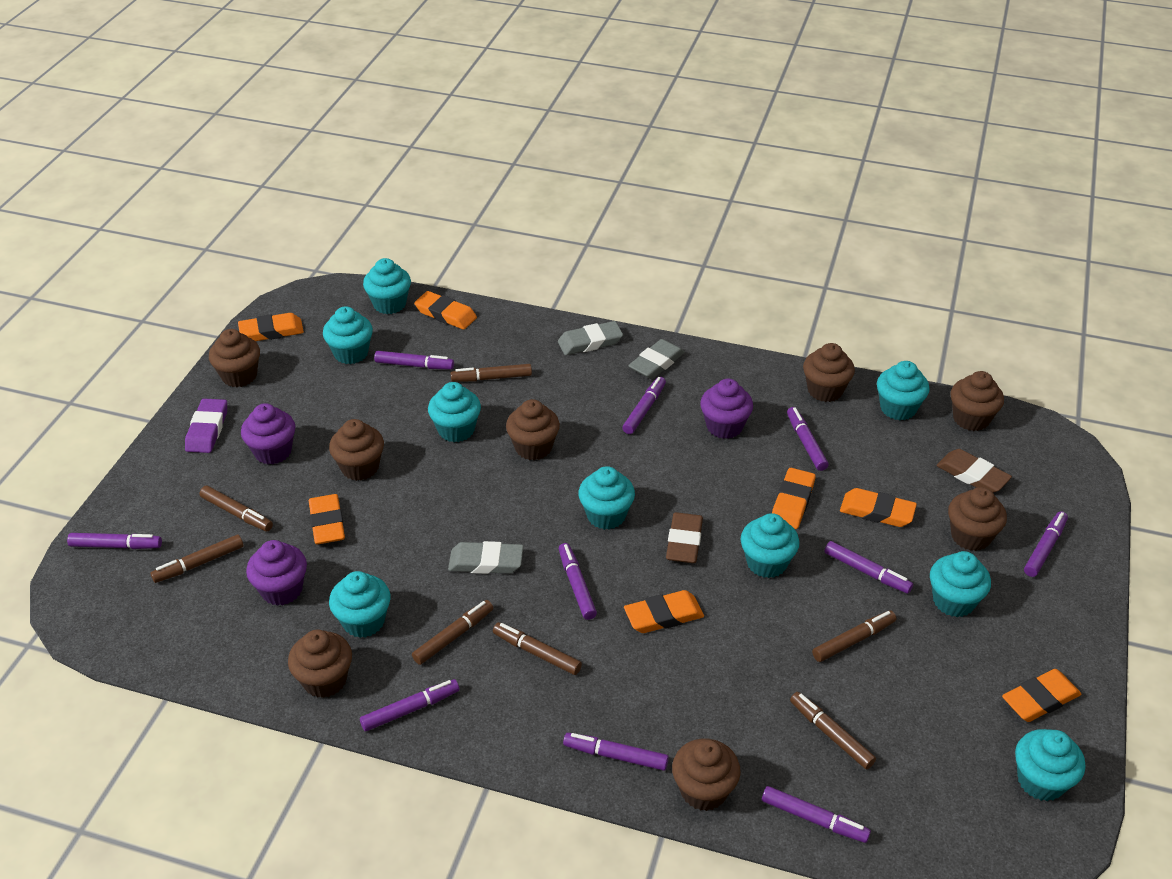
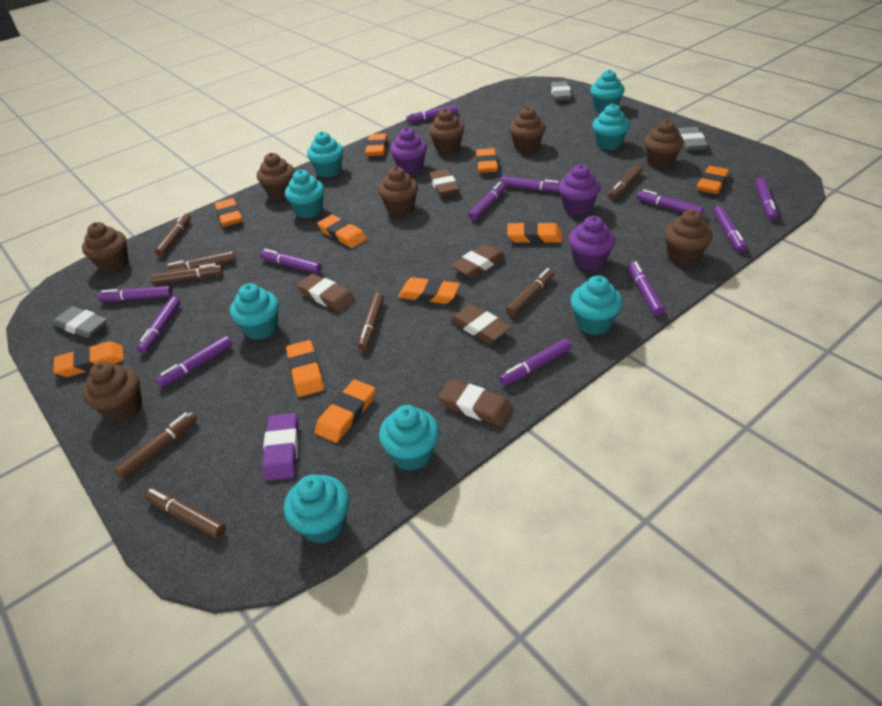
brown eraser: 2 -> 5
brown marker: 7 -> 8
orange eraser: 7 -> 10
purple marker: 10 -> 12
turquoise cupcake: 9 -> 8

